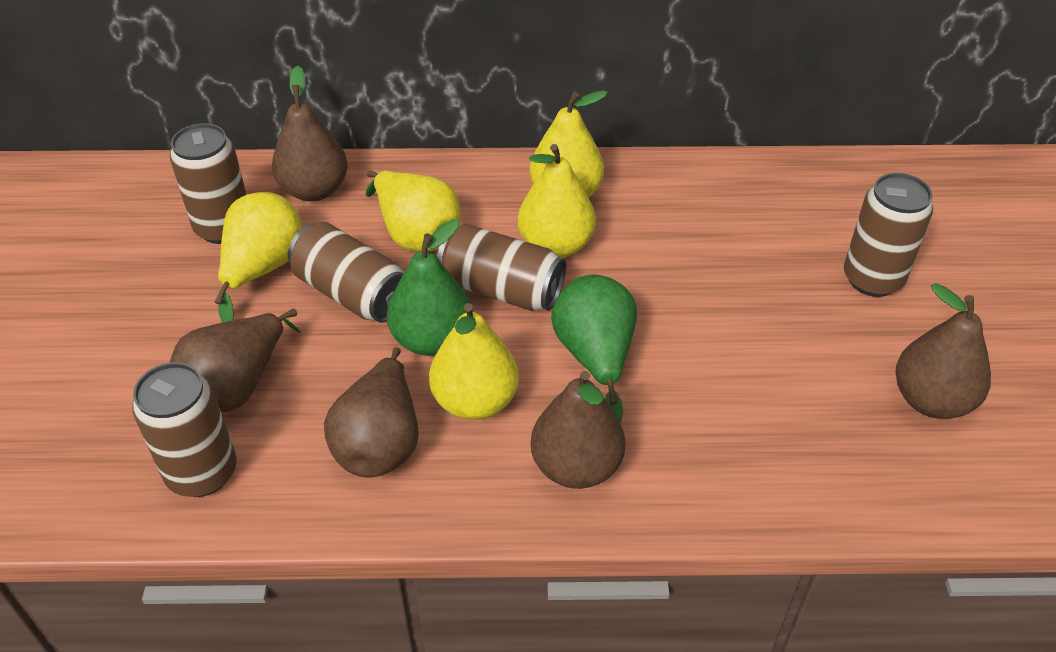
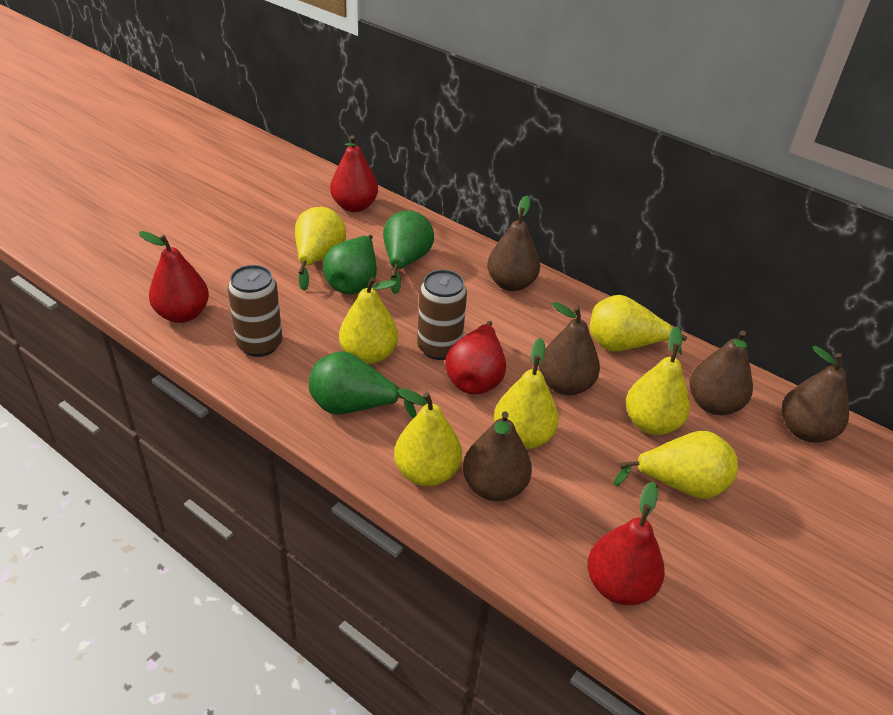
brown can: 5 -> 2
green pear: 2 -> 3
red pear: 0 -> 4
yellow pear: 5 -> 7

